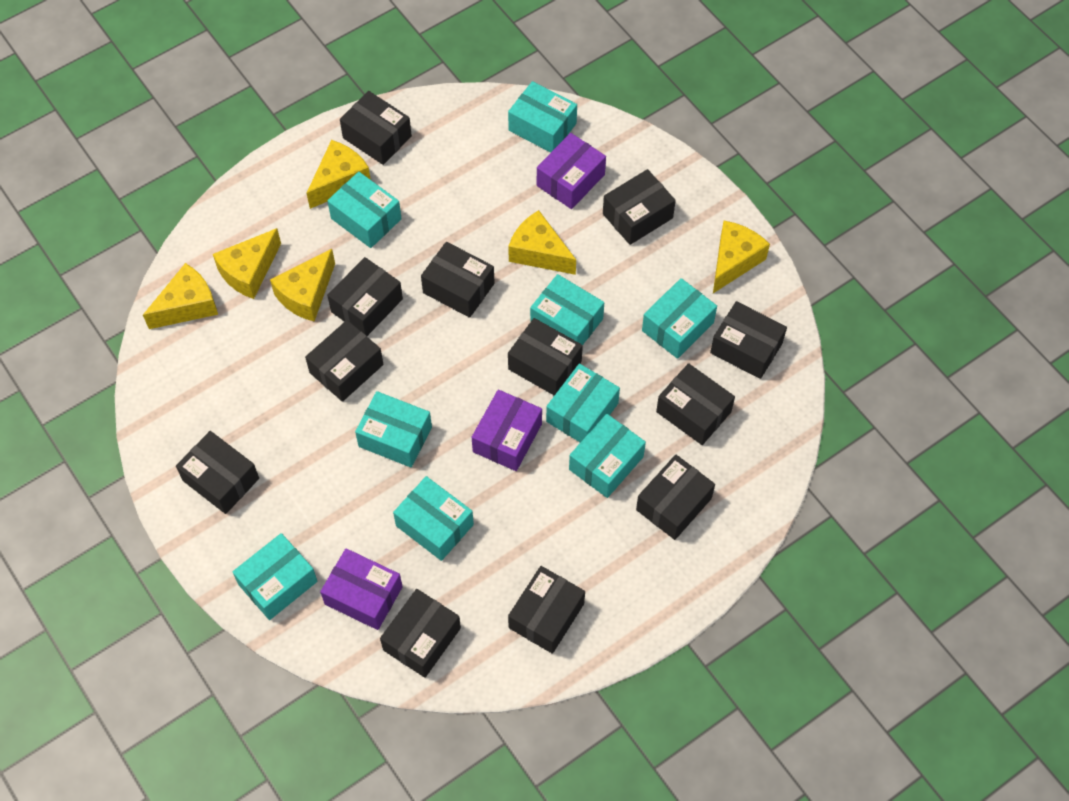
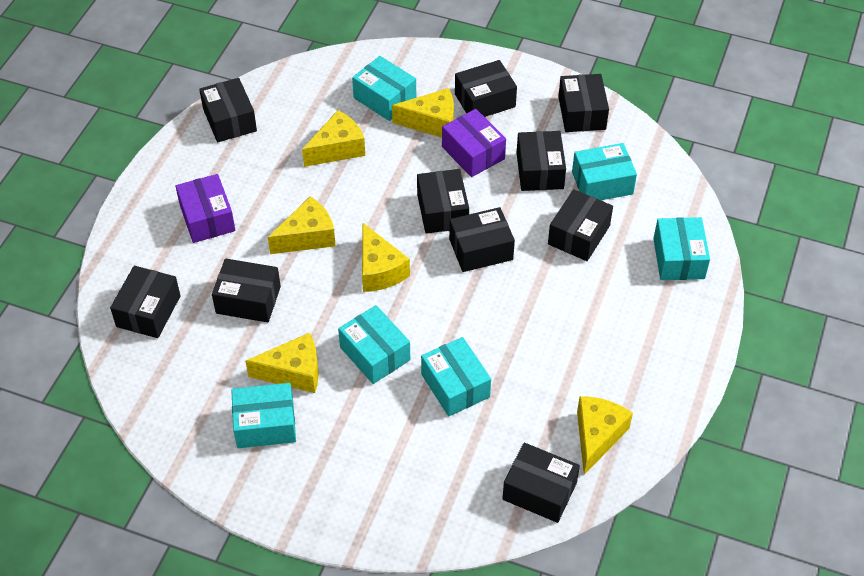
black box: 12 -> 10
purple box: 3 -> 2
turquoise box: 9 -> 6

